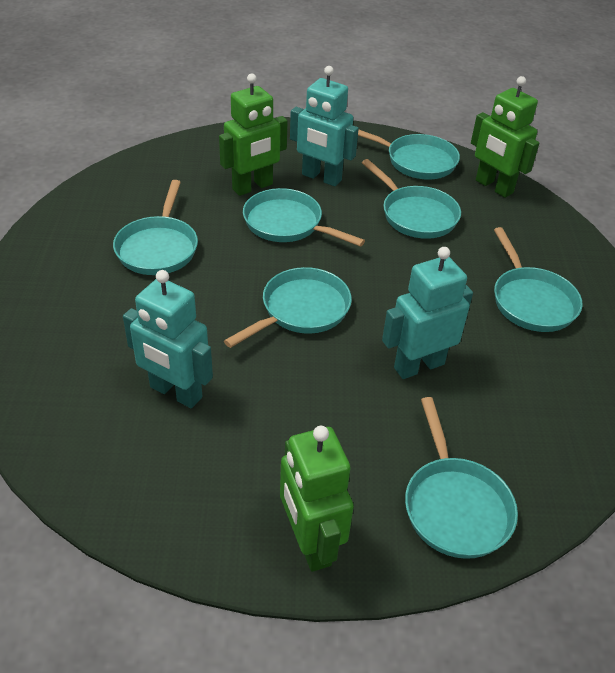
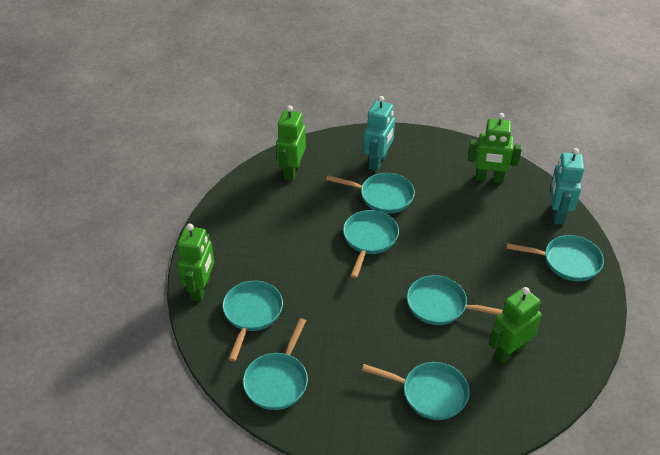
green robot: 3 -> 4
turquoise robot: 3 -> 2

